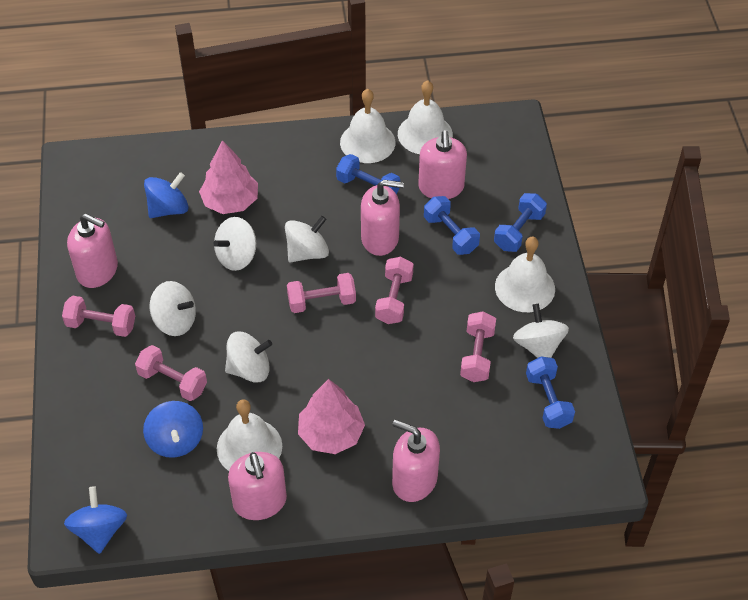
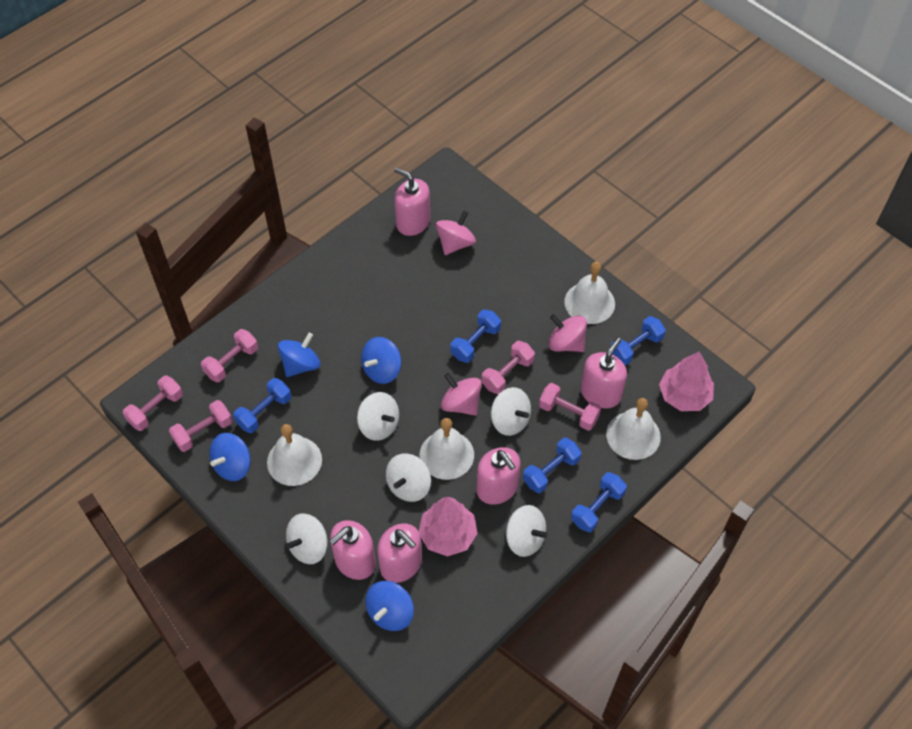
blue dumbbell: 4 -> 5
blue spinning top: 3 -> 4
pink spinning top: 0 -> 3

